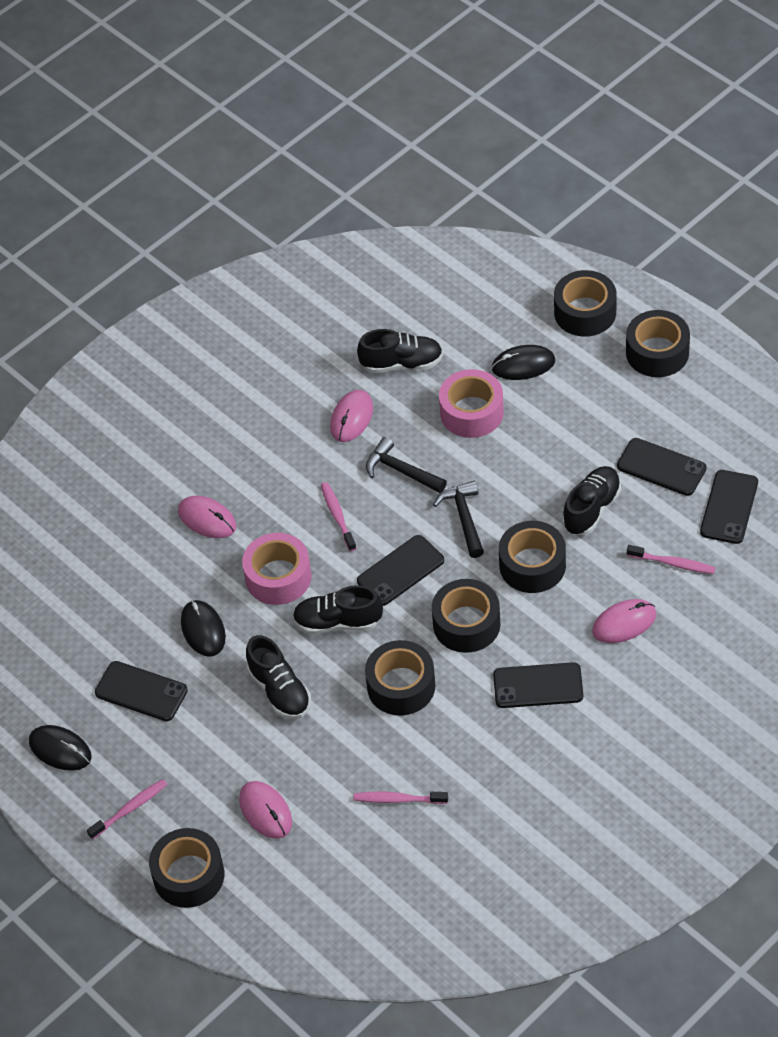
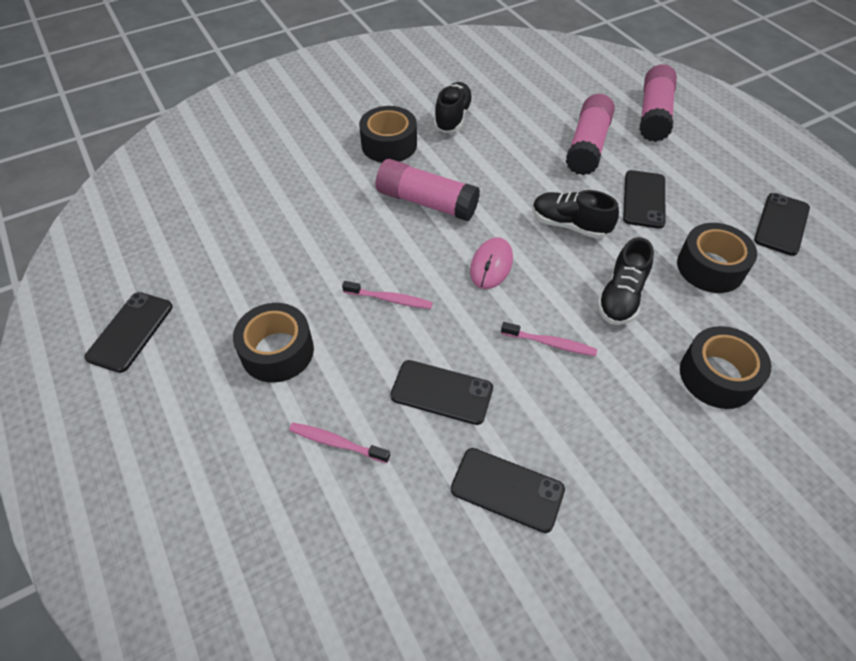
black hammer: 2 -> 0
black mouse: 3 -> 0
black shoe: 4 -> 3
black tape: 6 -> 4
pink glue stick: 0 -> 3
pink mouse: 4 -> 1
pink tape: 2 -> 0
pink toothbrush: 4 -> 3

